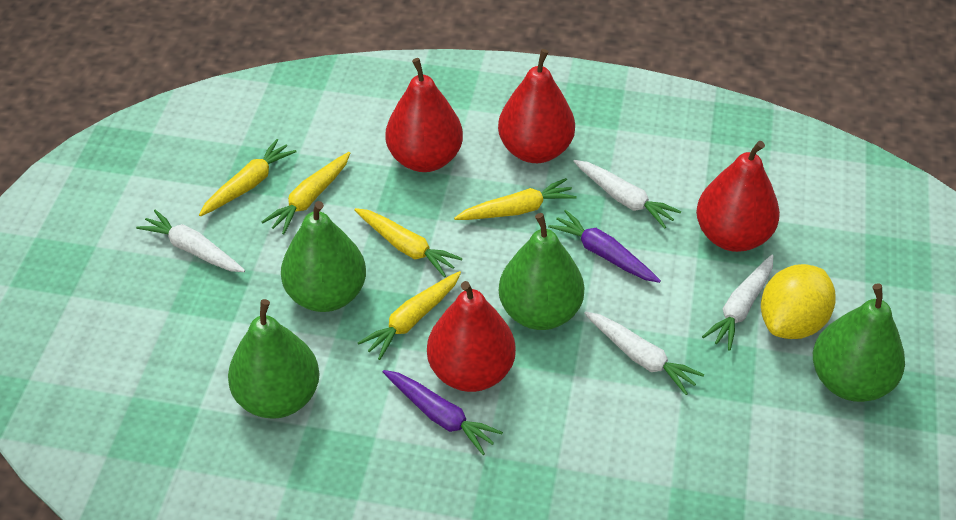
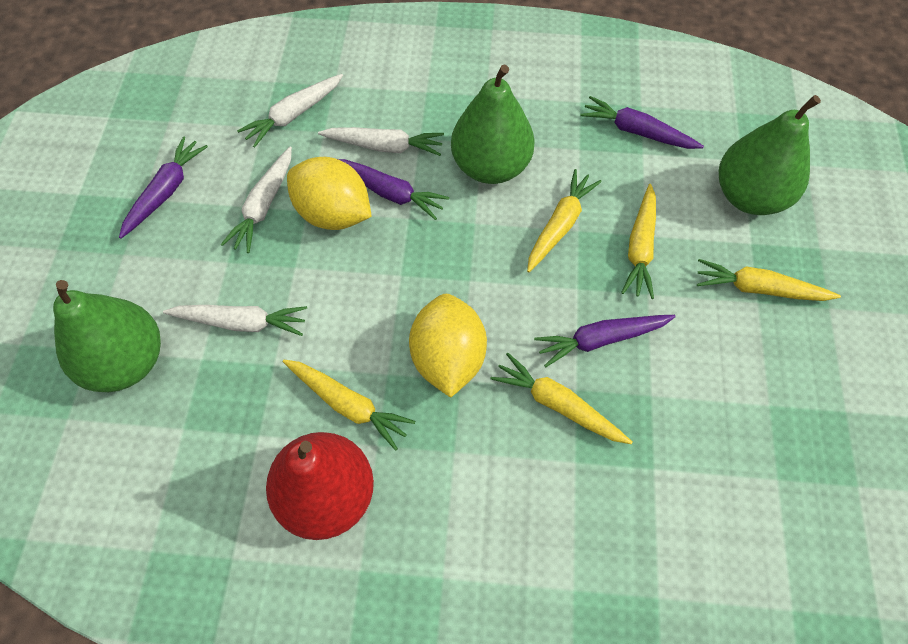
green pear: 4 -> 3
purple carrot: 2 -> 4
red pear: 4 -> 1
yellow lemon: 1 -> 2

